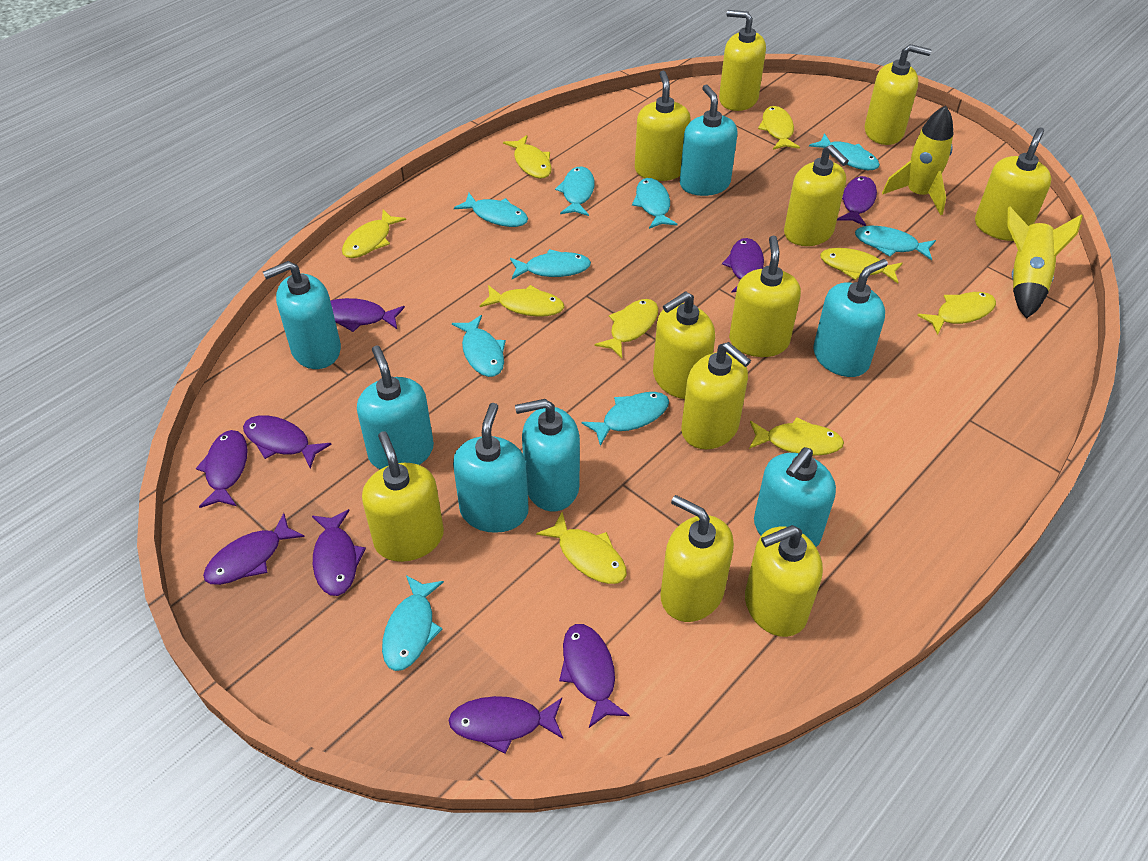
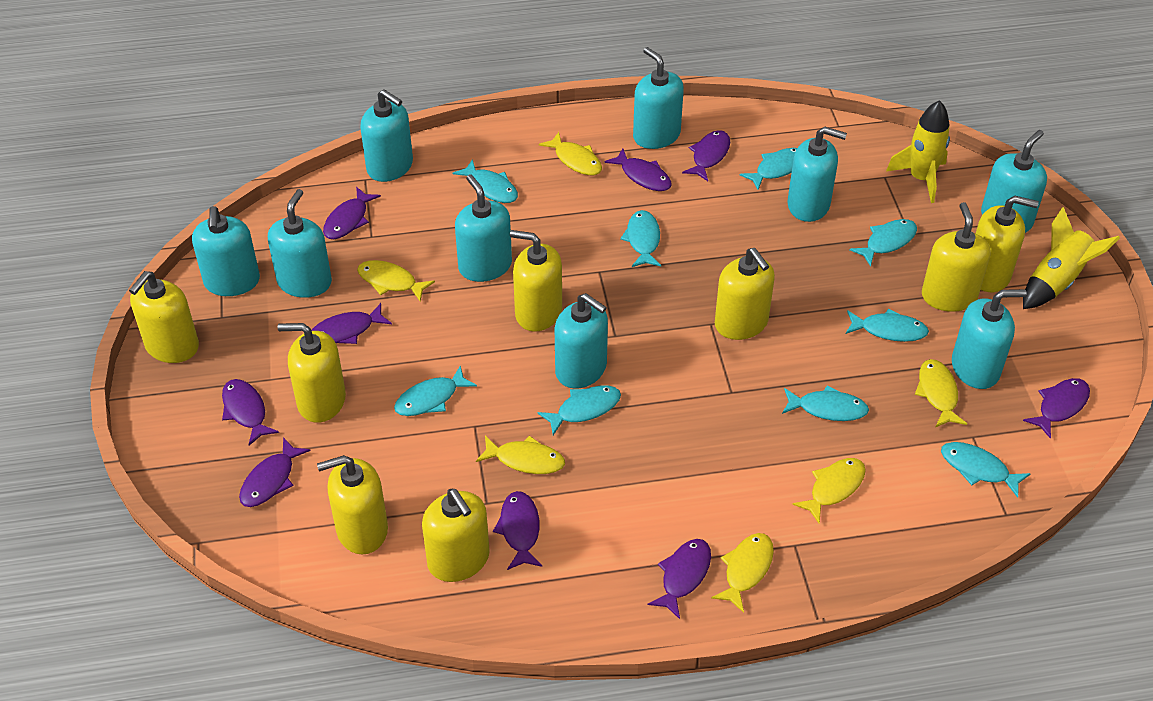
turquoise soap dispenser: 7 -> 9
yellow fish: 9 -> 6
yellow soap dispenser: 11 -> 8

